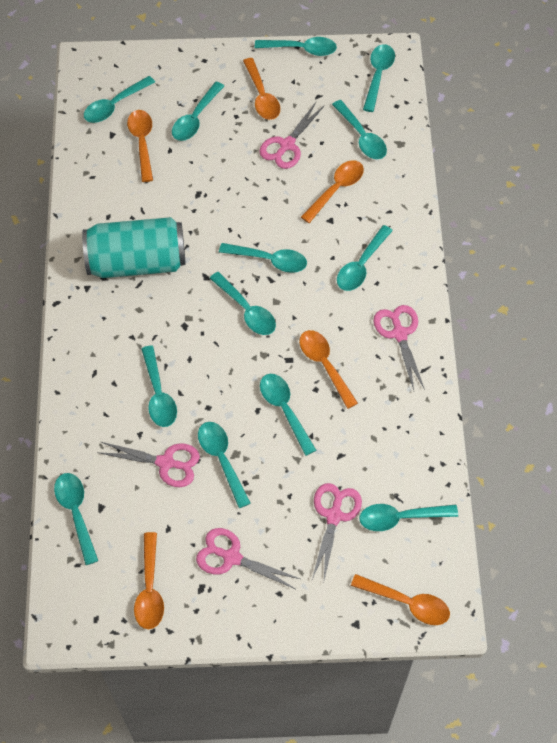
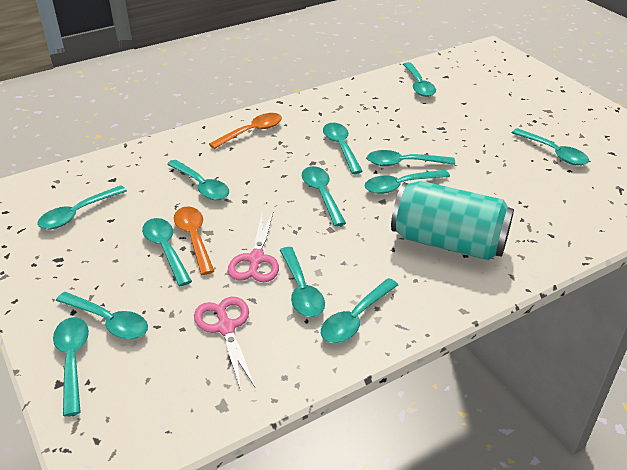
orange spoon: 6 -> 2
pink scissors: 5 -> 2

